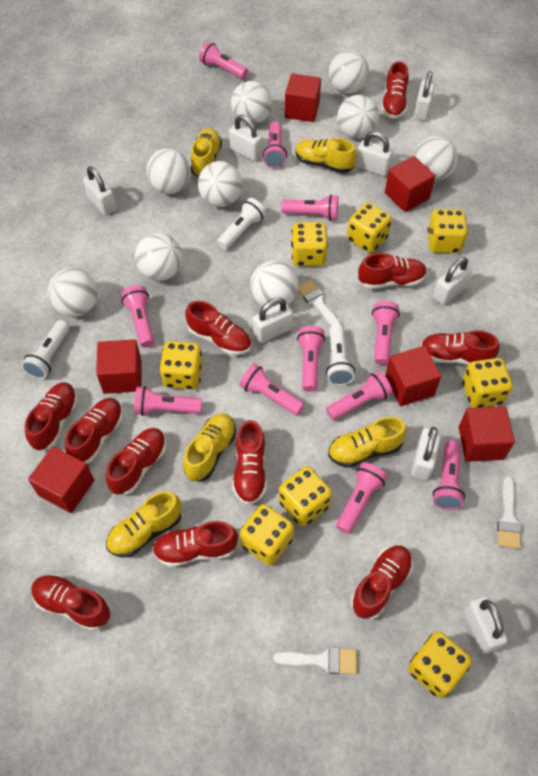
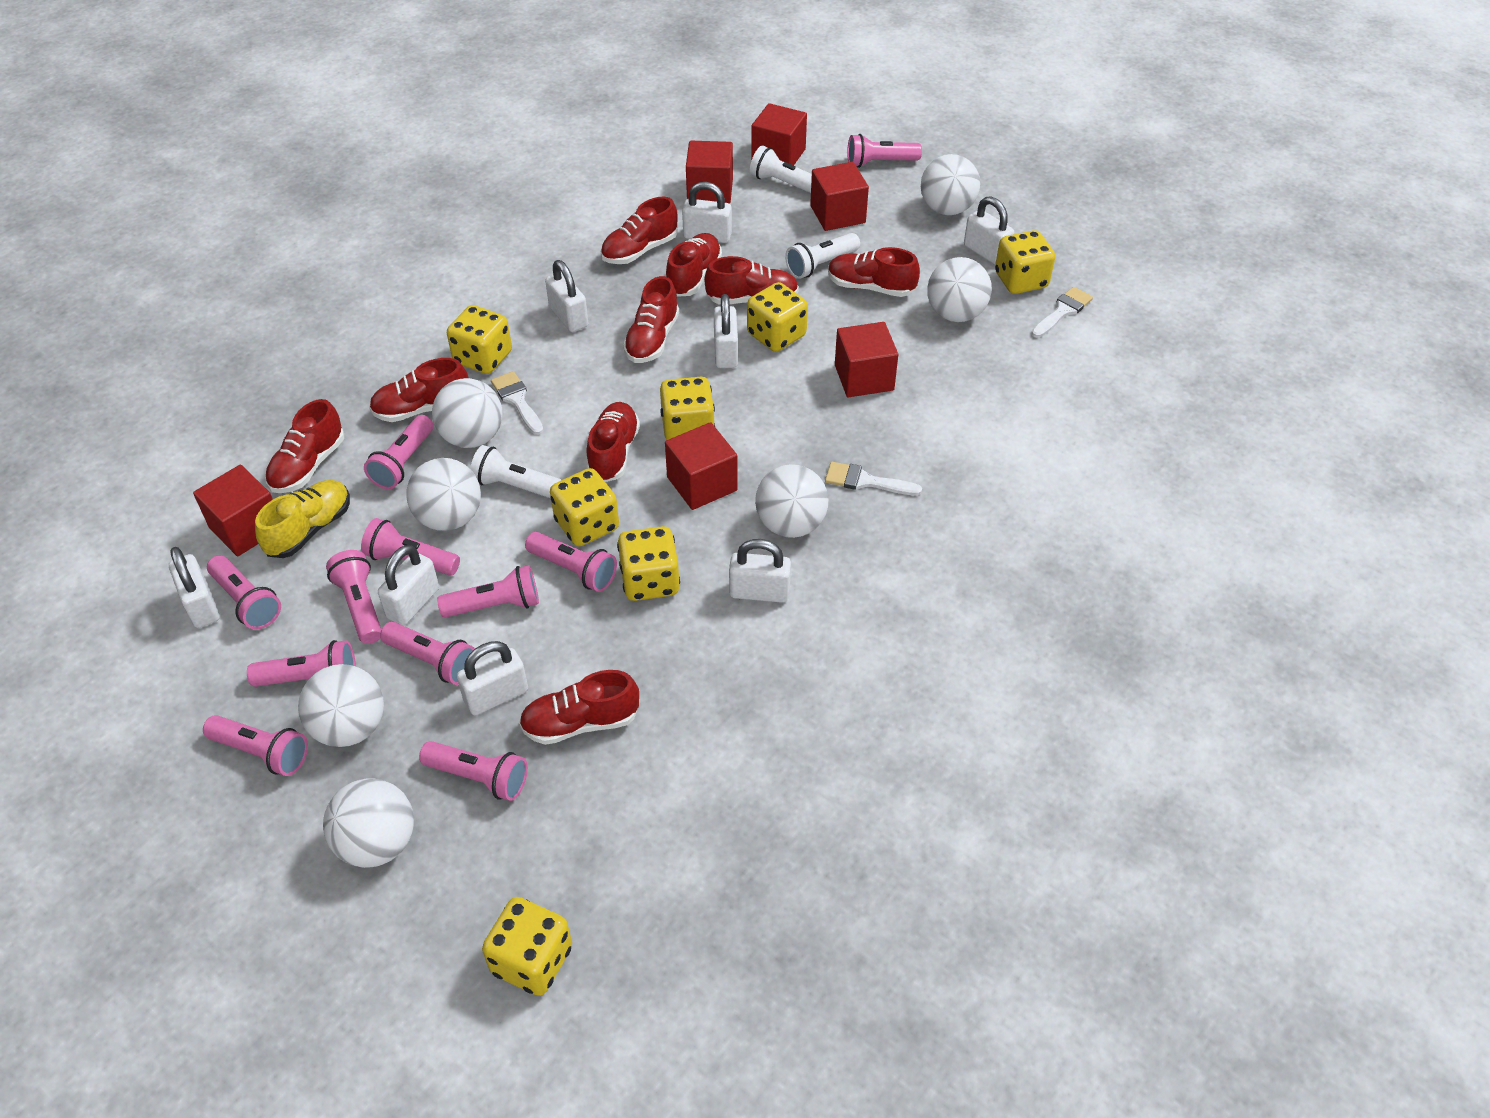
red shoe: 11 -> 9
white ball: 9 -> 7
yellow dice: 8 -> 7
yellow shoe: 5 -> 1

